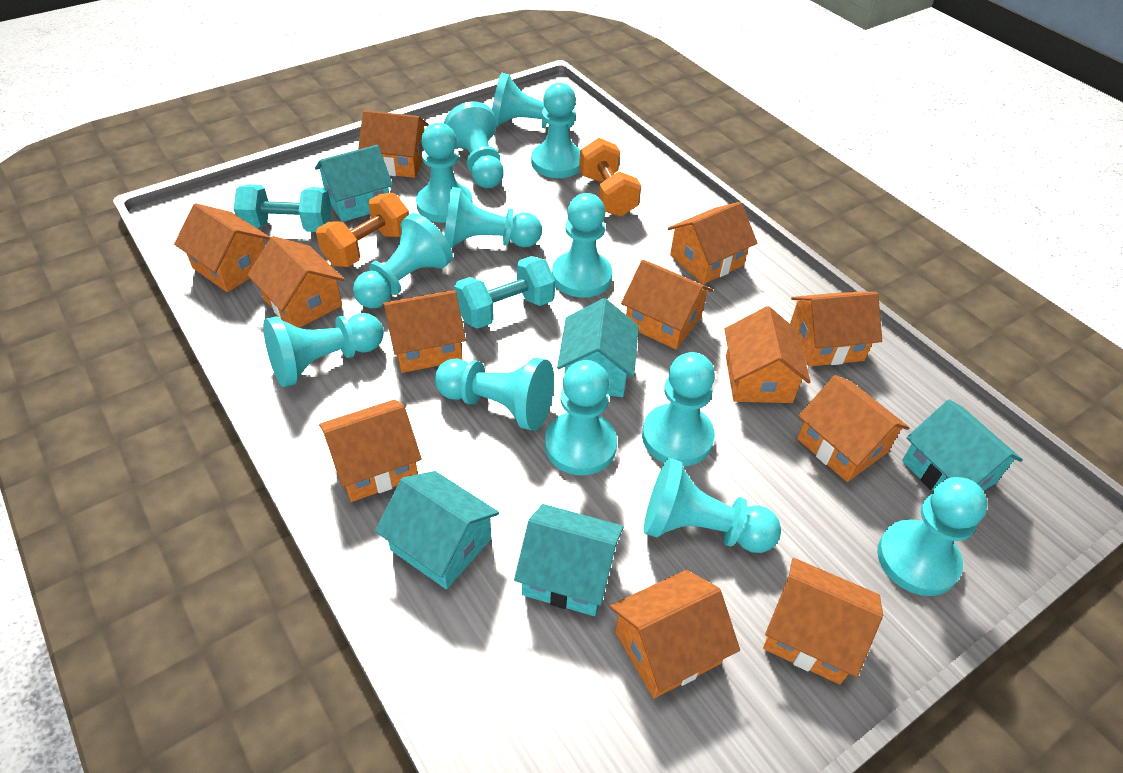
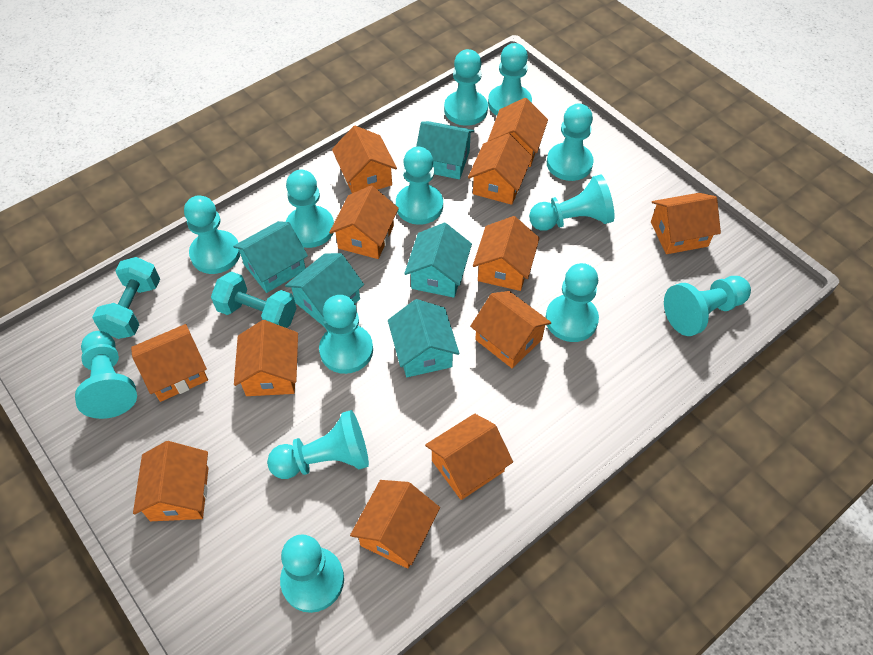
orange dumbbell: 2 -> 0

